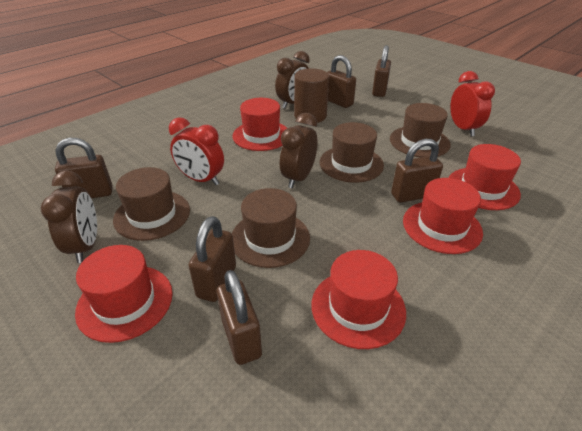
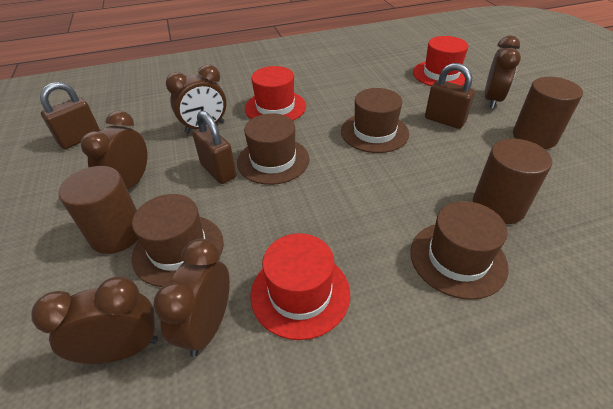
brown clock: 3 -> 5
brown cylinder: 1 -> 3
brown padlock: 6 -> 3
red clock: 2 -> 0
red hat: 5 -> 3

